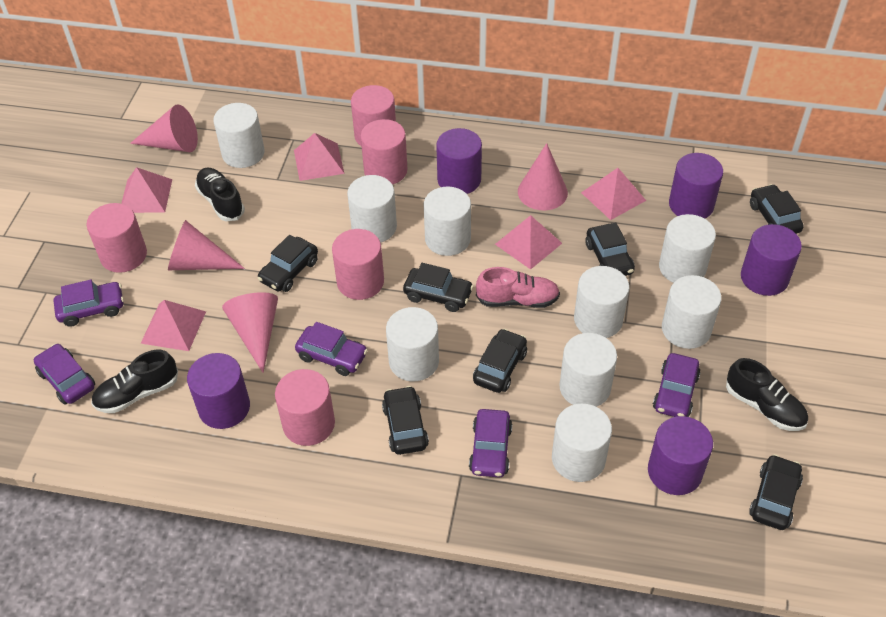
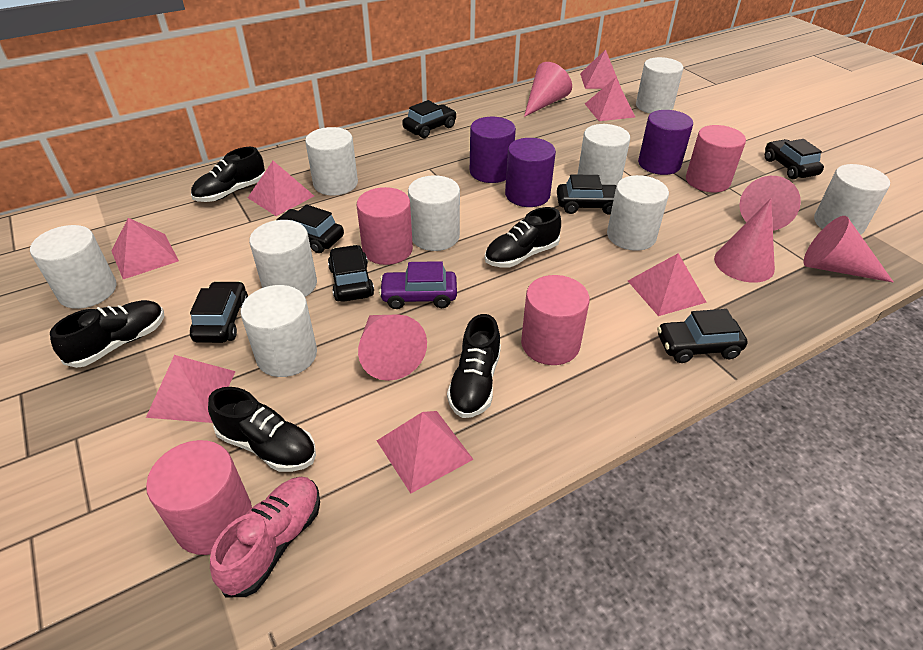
black shoe: 3 -> 5
pink cone: 4 -> 5
pink cylinder: 5 -> 4
pink pyramid: 5 -> 7
purple car: 5 -> 1
purple cylinder: 5 -> 3

